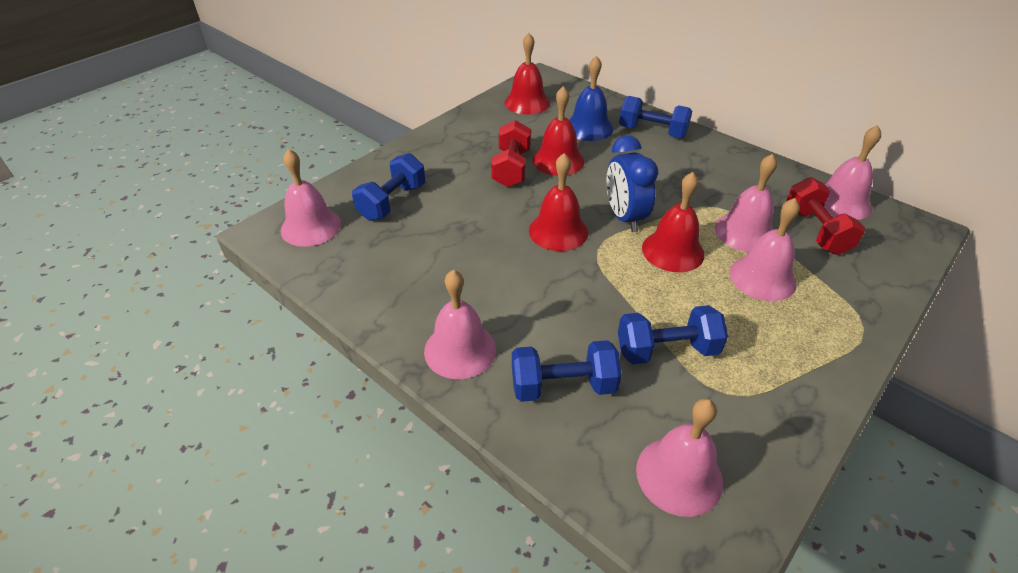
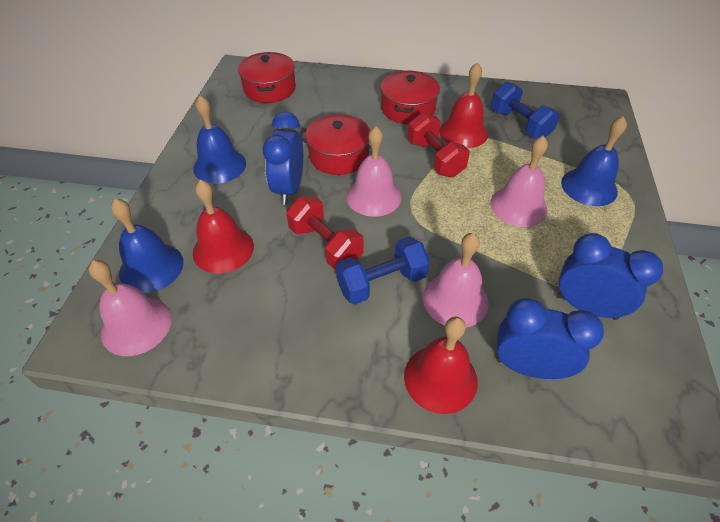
blue bell: 1 -> 3
blue clock: 1 -> 3
blue dumbbell: 4 -> 2
pink bell: 6 -> 4
red bell: 4 -> 3
red pot: 0 -> 3

